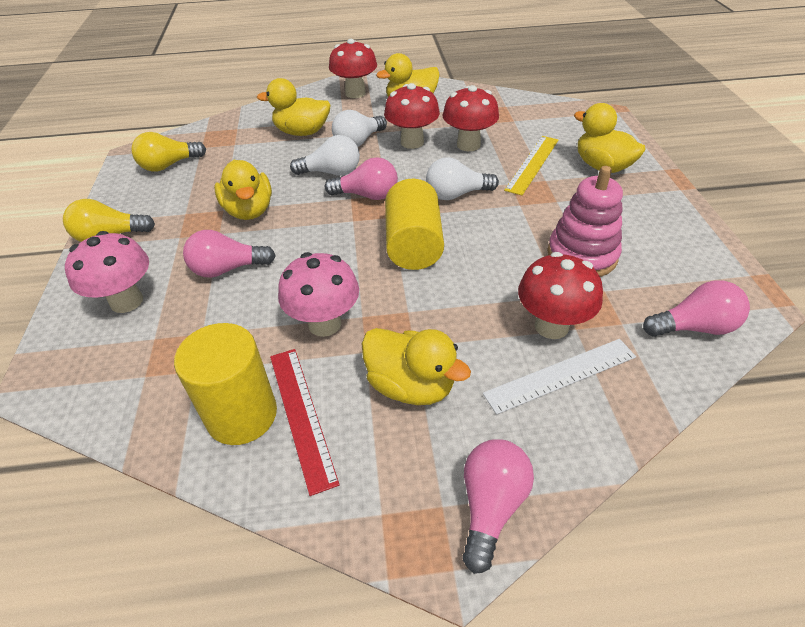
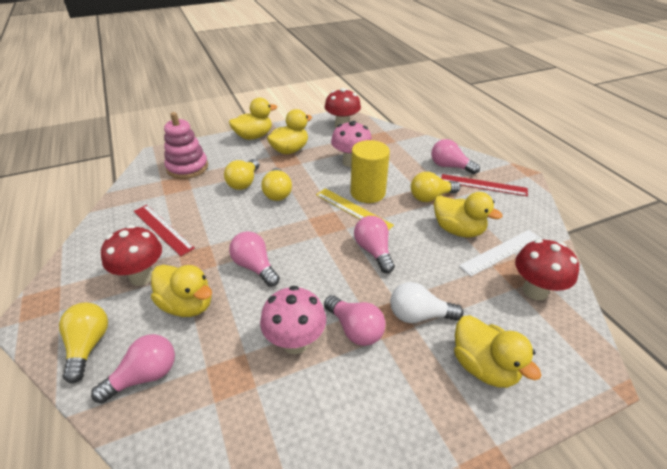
pink light bulb: 4 -> 5
red mushroom: 4 -> 3
red ruler: 1 -> 2
white light bulb: 3 -> 1
yellow cylinder: 2 -> 1
yellow light bulb: 2 -> 4

